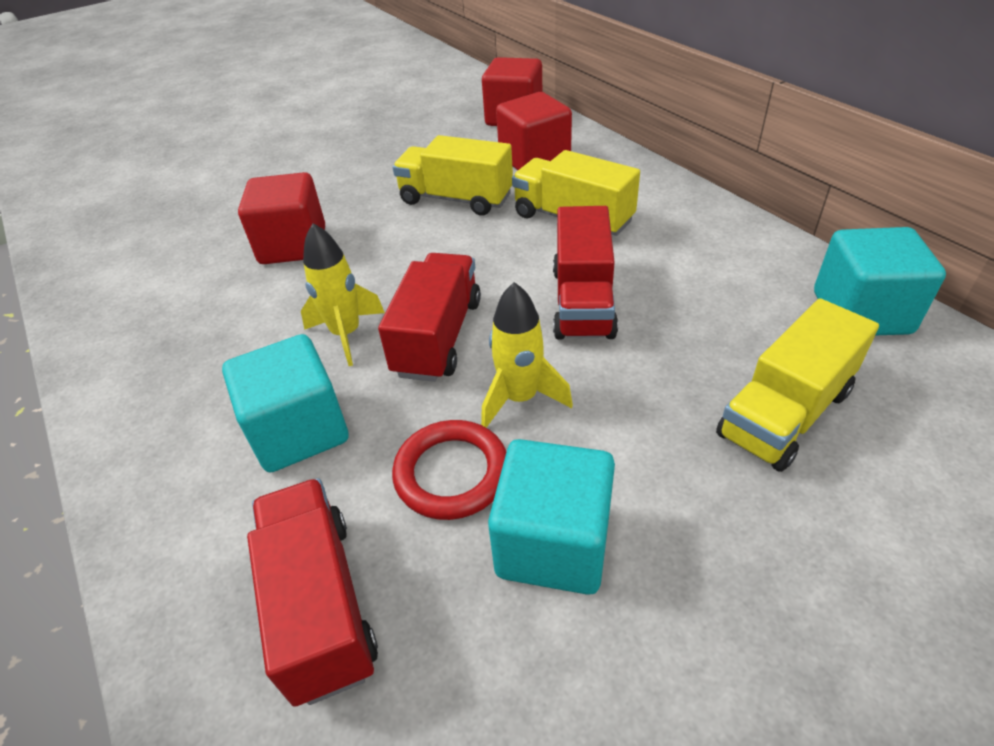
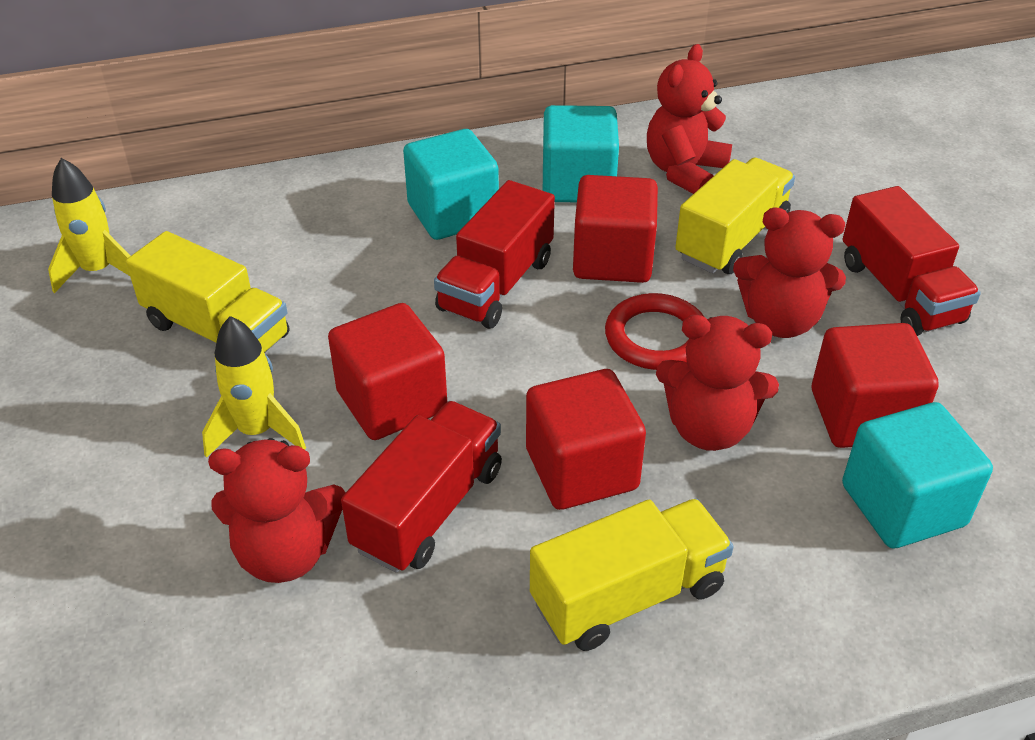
red cube: 3 -> 4
red teddy bear: 0 -> 4

